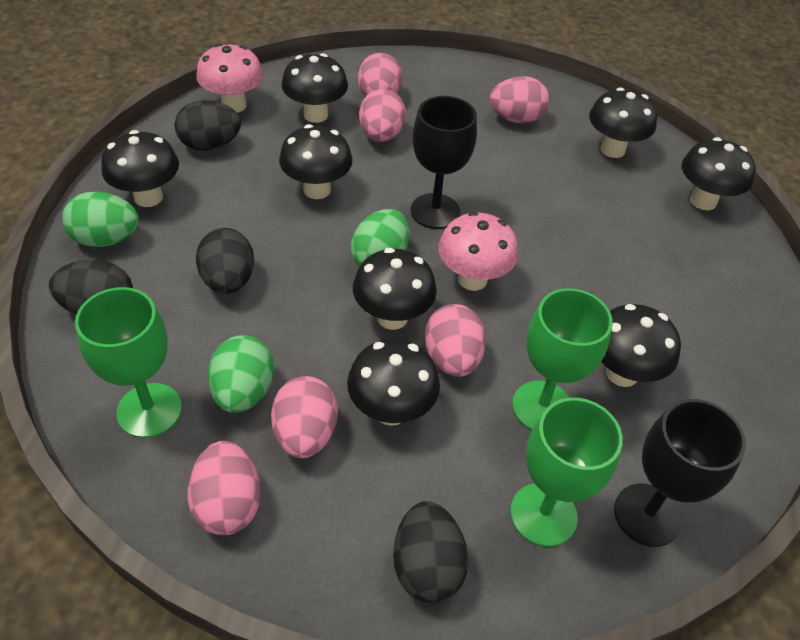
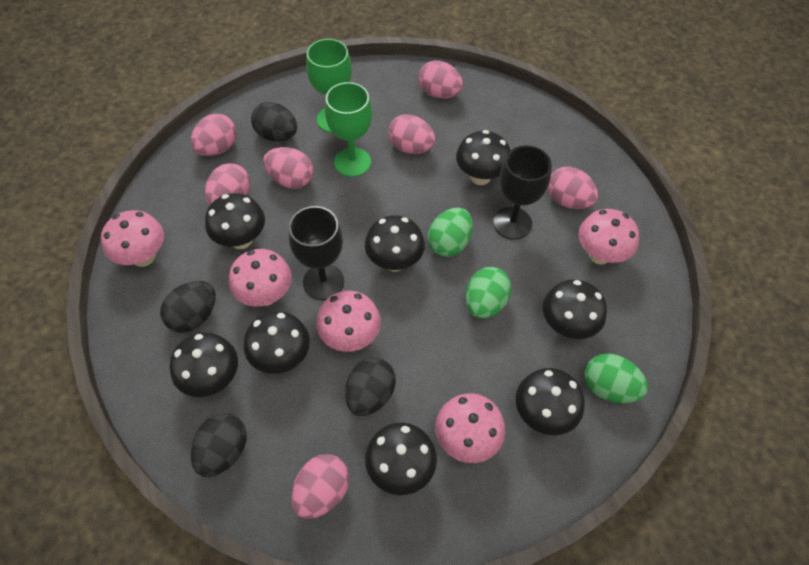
green goblet: 3 -> 2
pink egg: 6 -> 7
pink mushroom: 2 -> 5

